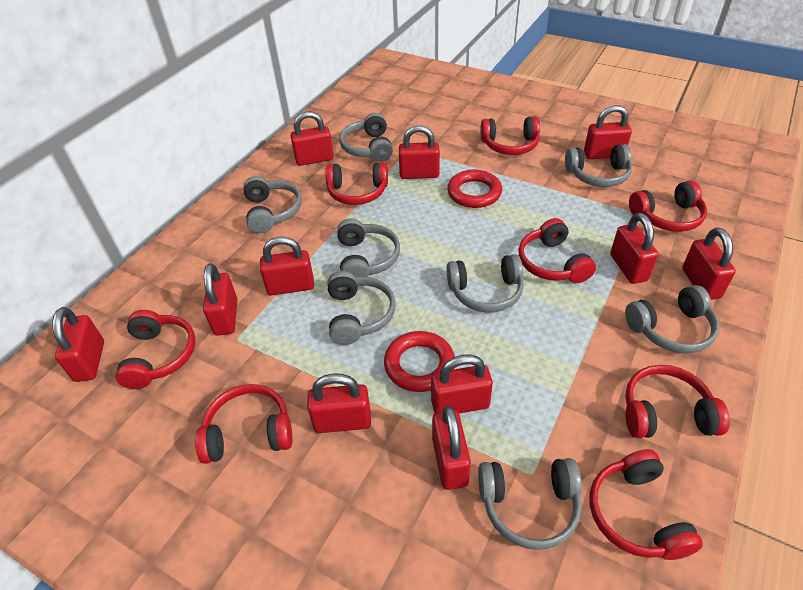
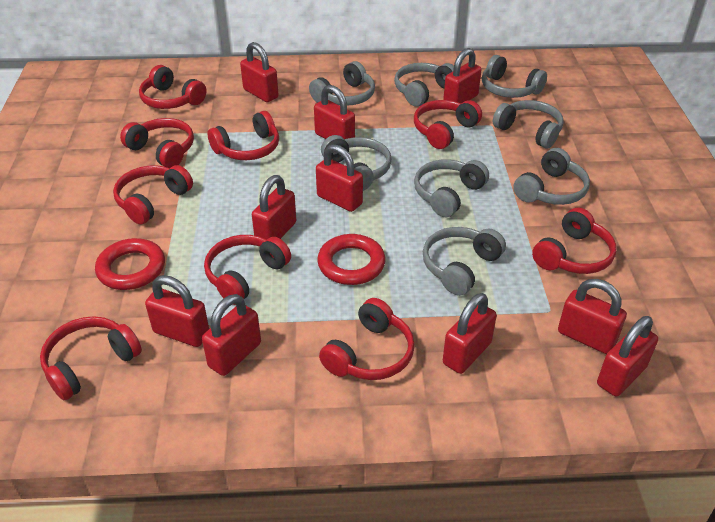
red headphones: 8 -> 9
red padlock: 11 -> 10

